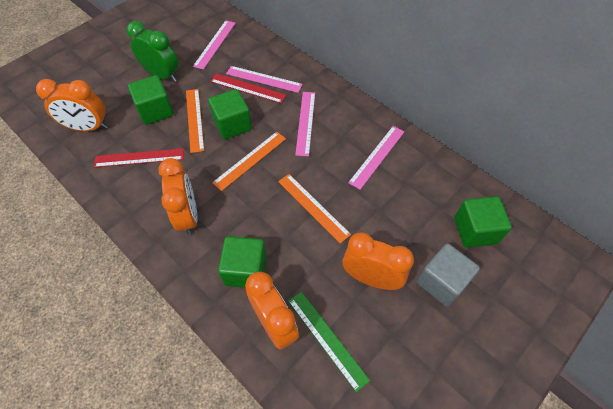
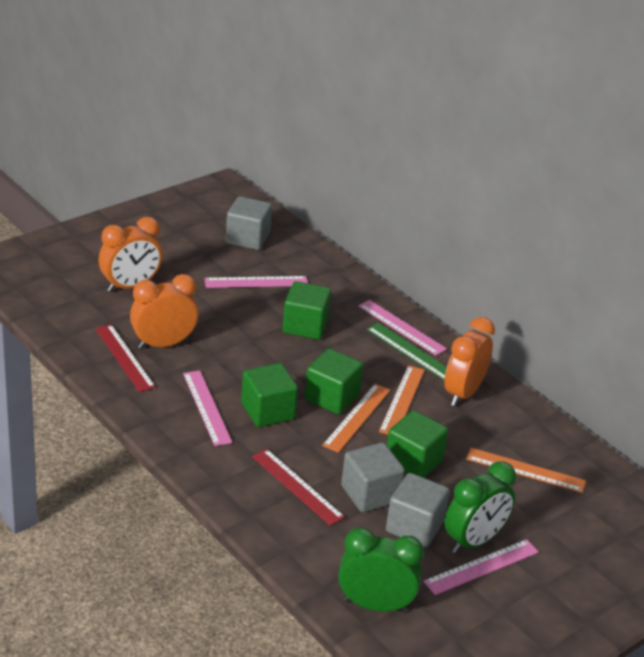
green clock: 1 -> 2
grey cube: 1 -> 3
orange clock: 4 -> 3

